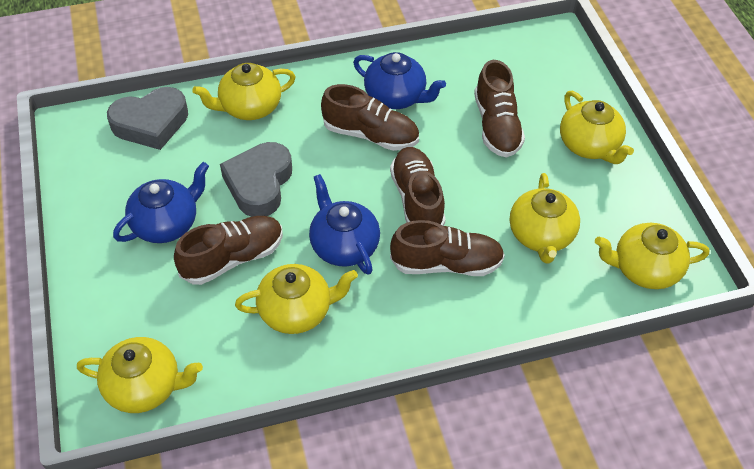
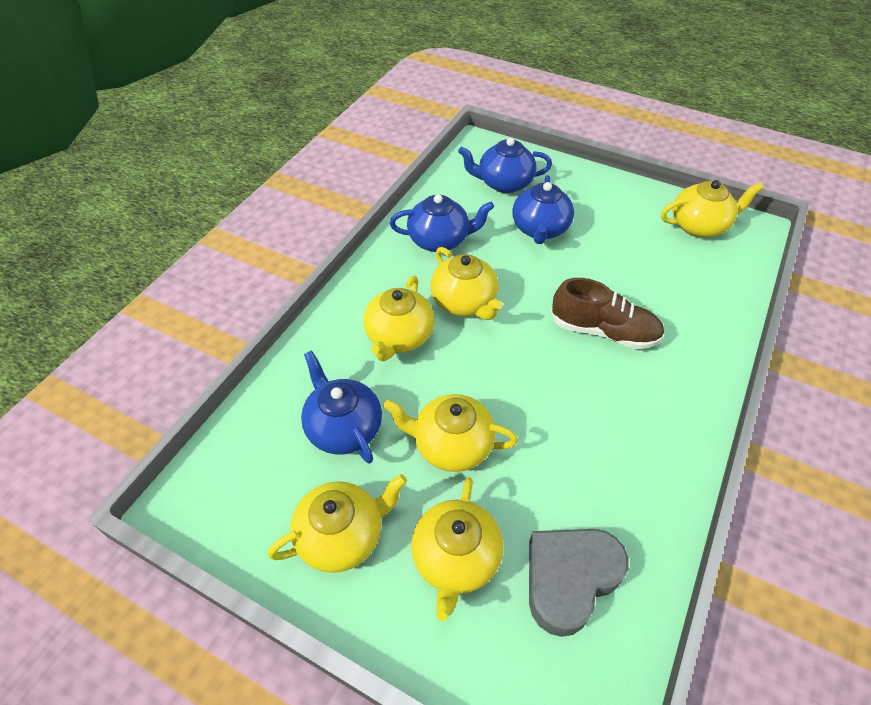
blue teapot: 3 -> 4
brown shoe: 5 -> 1
grey heart: 2 -> 1

